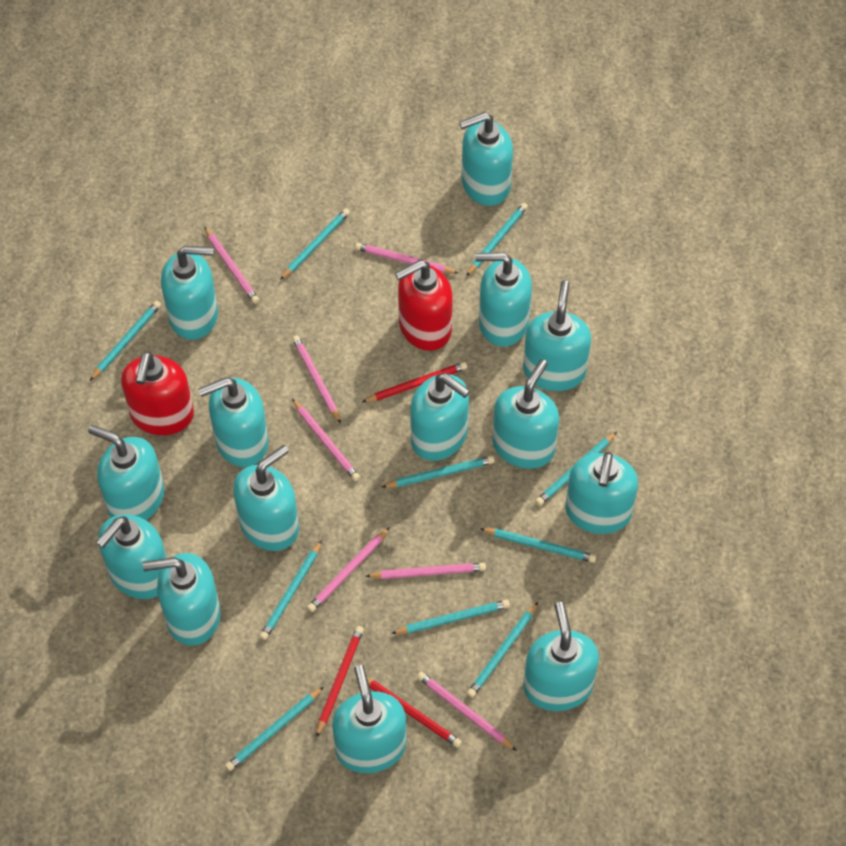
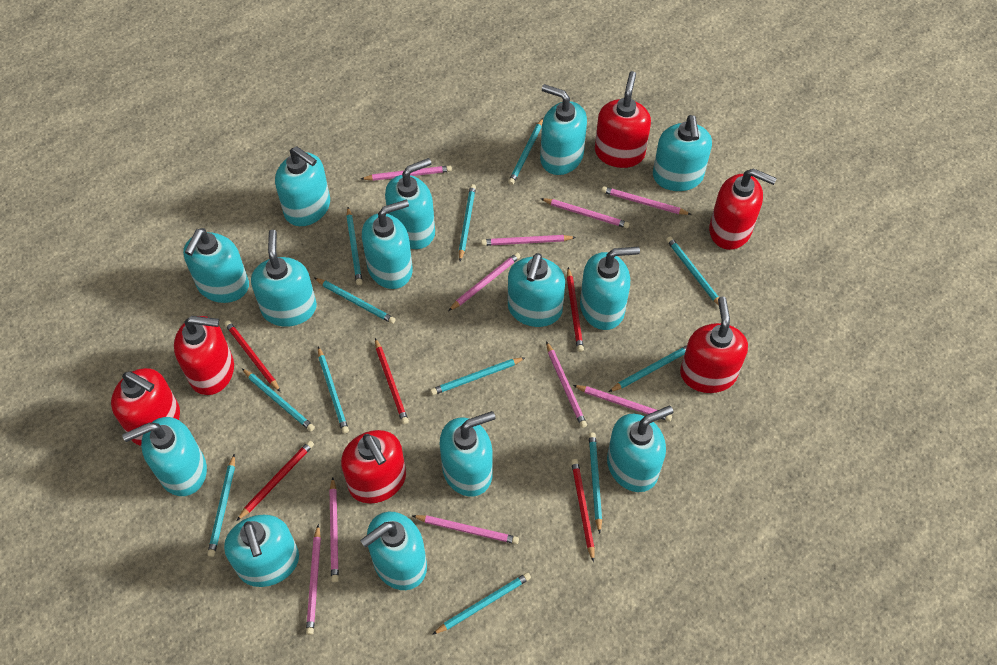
pink pencil: 7 -> 10
red pencil: 3 -> 5
red soap dispenser: 2 -> 6
turquoise pencil: 10 -> 12

